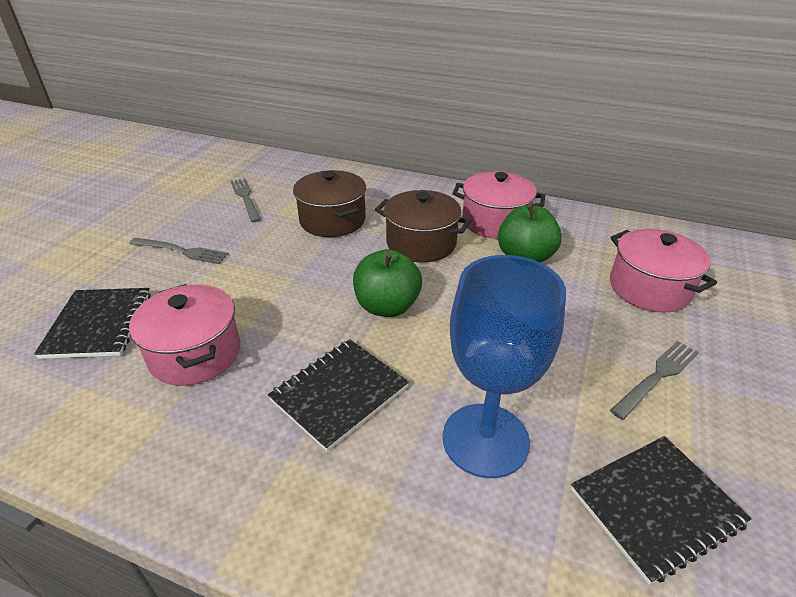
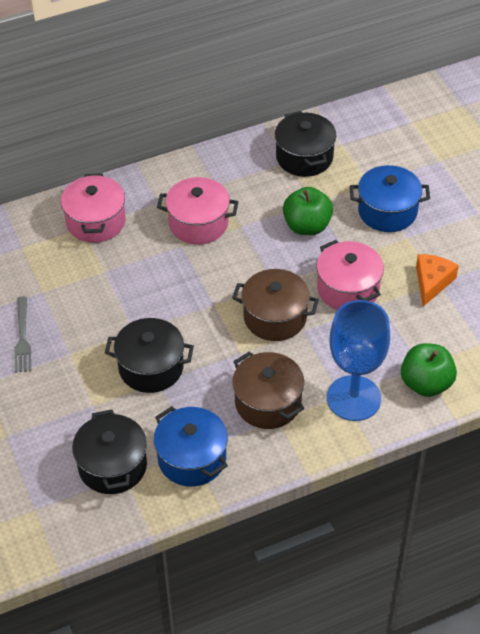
black notebook: 3 -> 0
black pot: 0 -> 3
blue pot: 0 -> 2
grey fork: 3 -> 1
orange cheese: 0 -> 1

